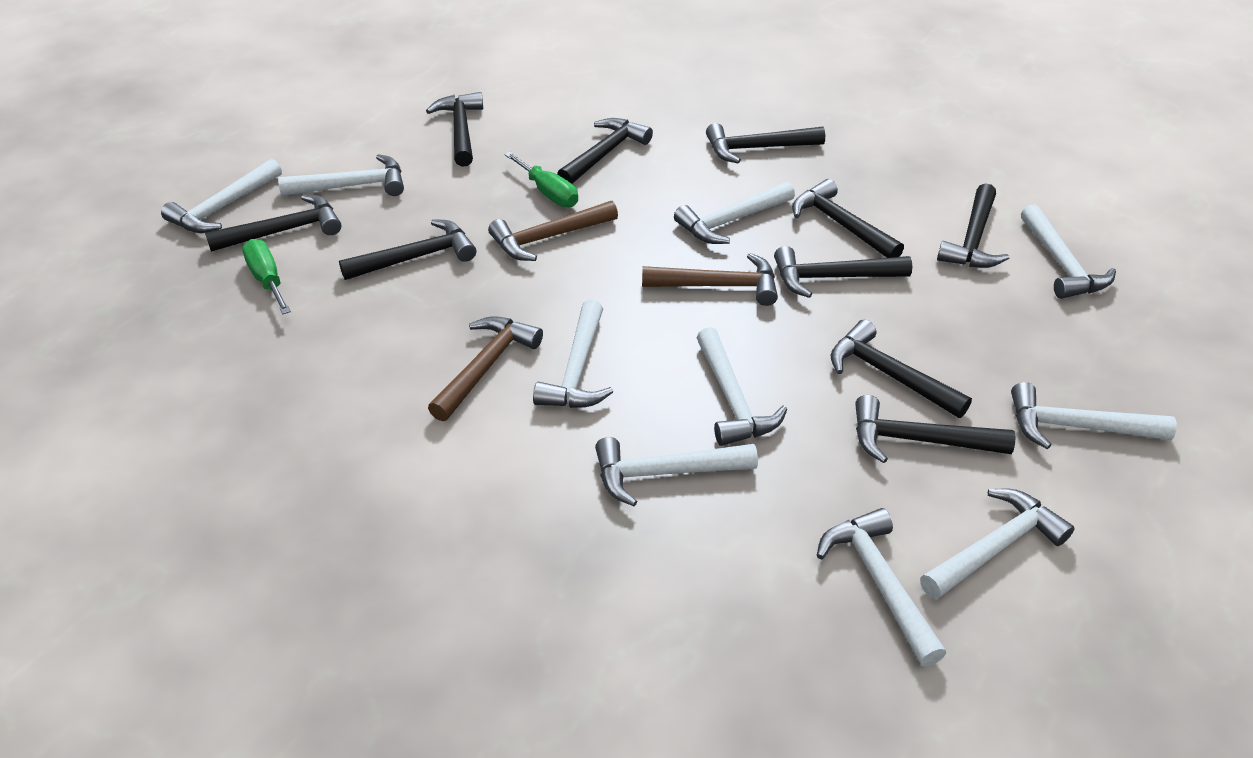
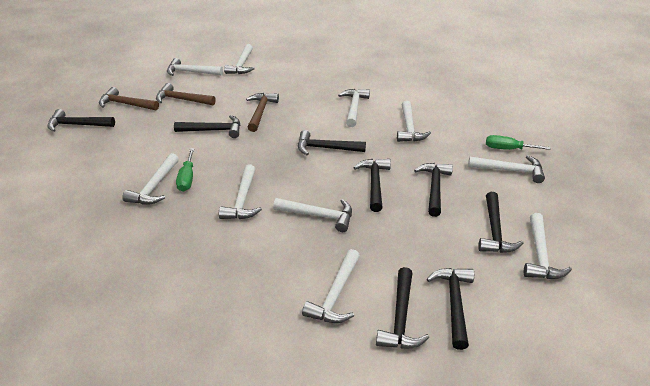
black hammer: 10 -> 8

